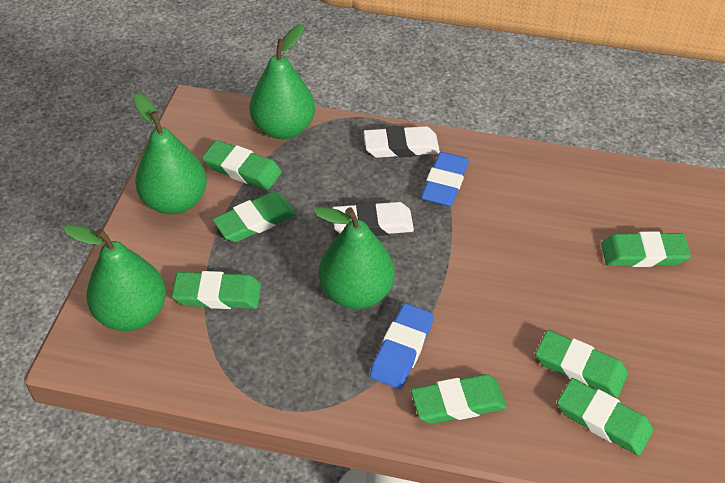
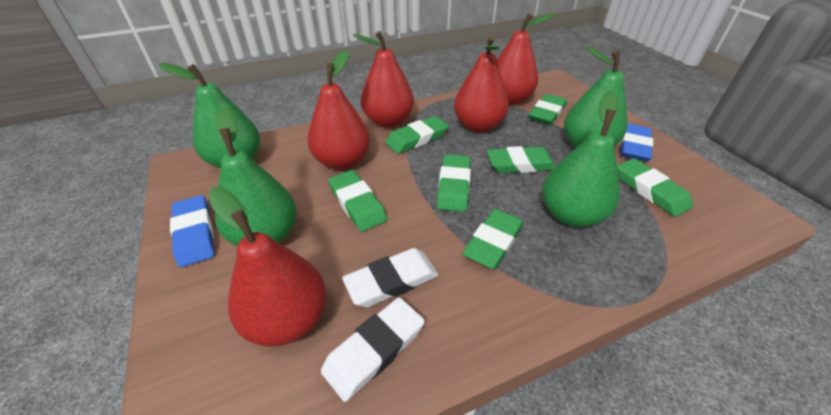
red pear: 0 -> 5

